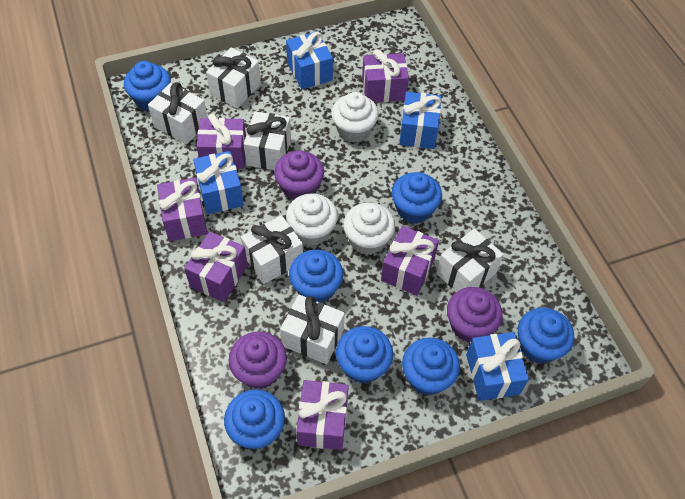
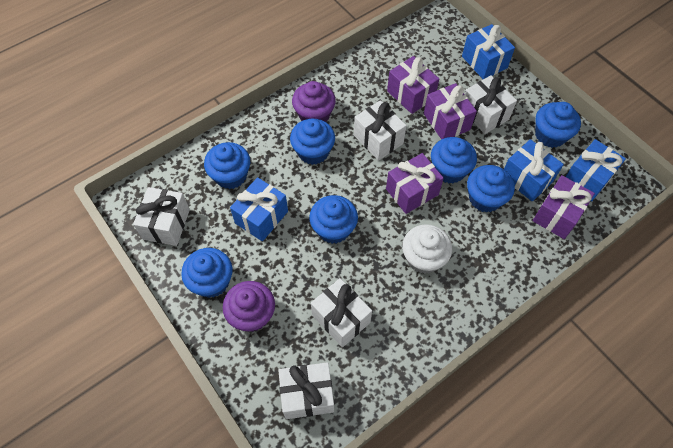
purple cupcake: 3 -> 2
purple gift: 6 -> 4
white cupcake: 3 -> 1
white gift: 6 -> 5

